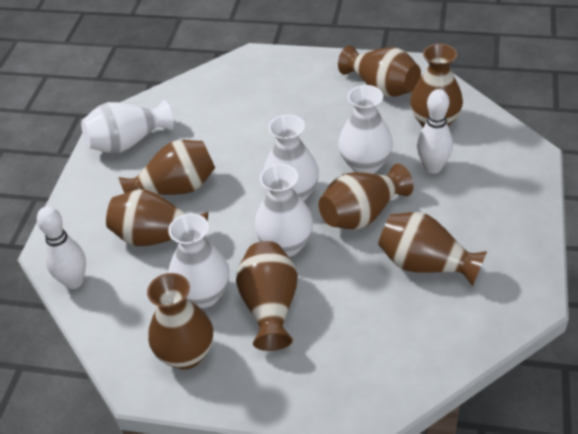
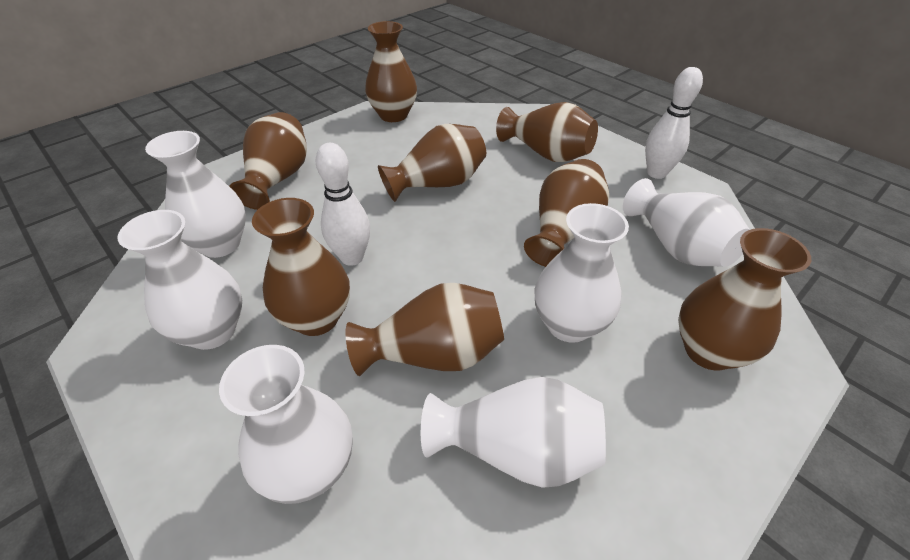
white vase: 5 -> 6

